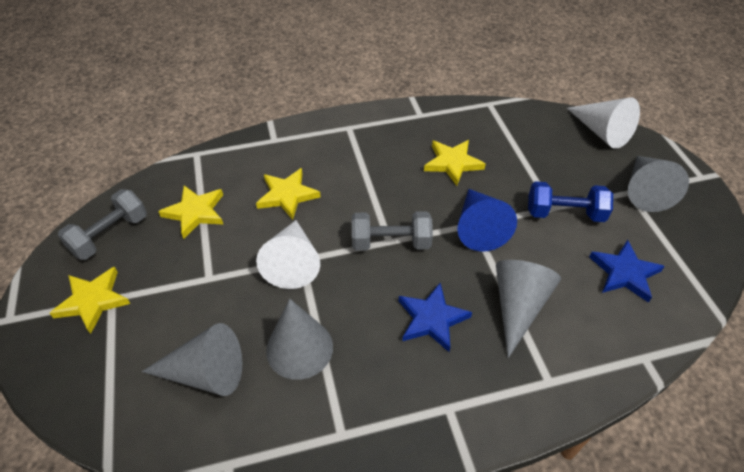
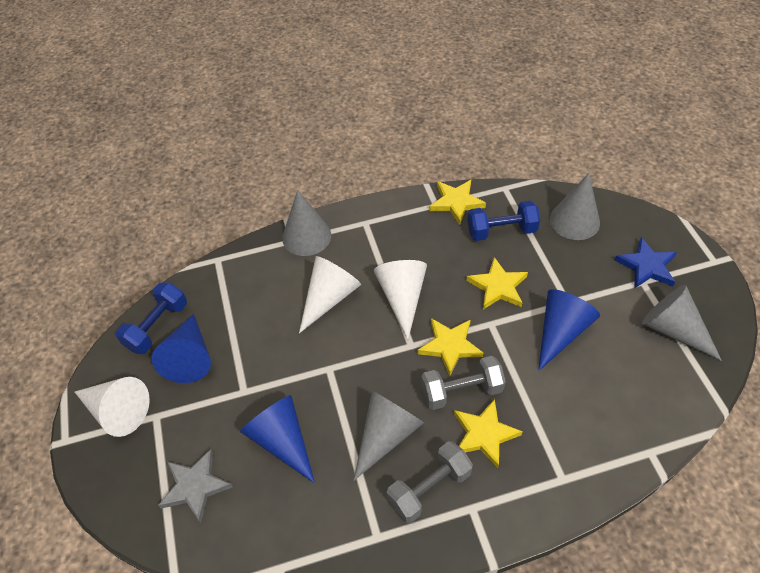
blue cone: 1 -> 3
blue dumbbell: 1 -> 2
blue star: 2 -> 1
grey star: 0 -> 1
white cone: 2 -> 3

